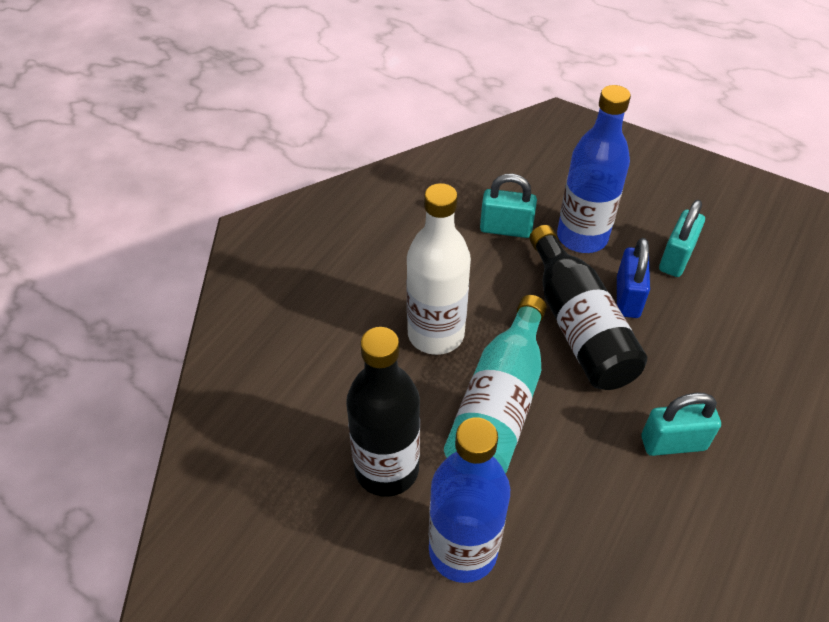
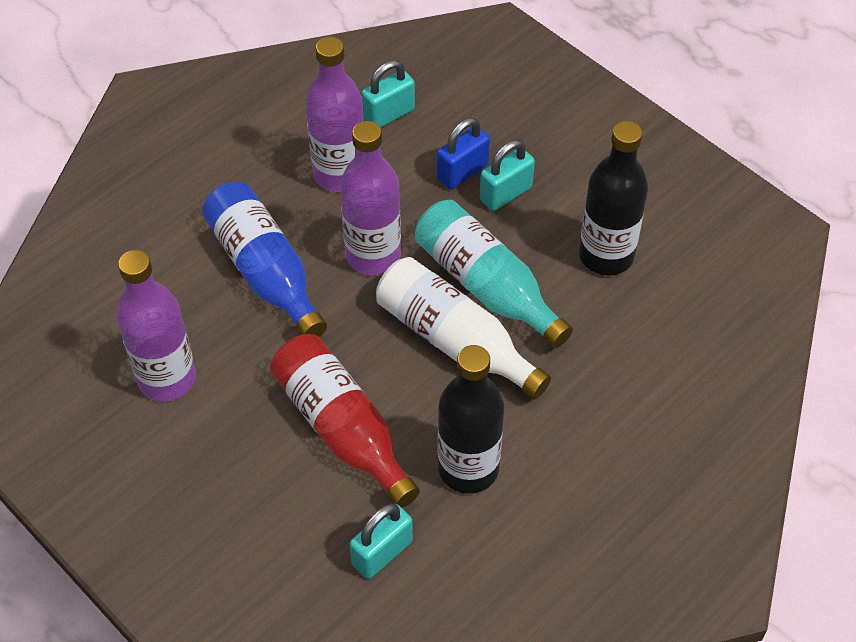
blue bottle: 2 -> 1
purple bottle: 0 -> 3
red bottle: 0 -> 1

